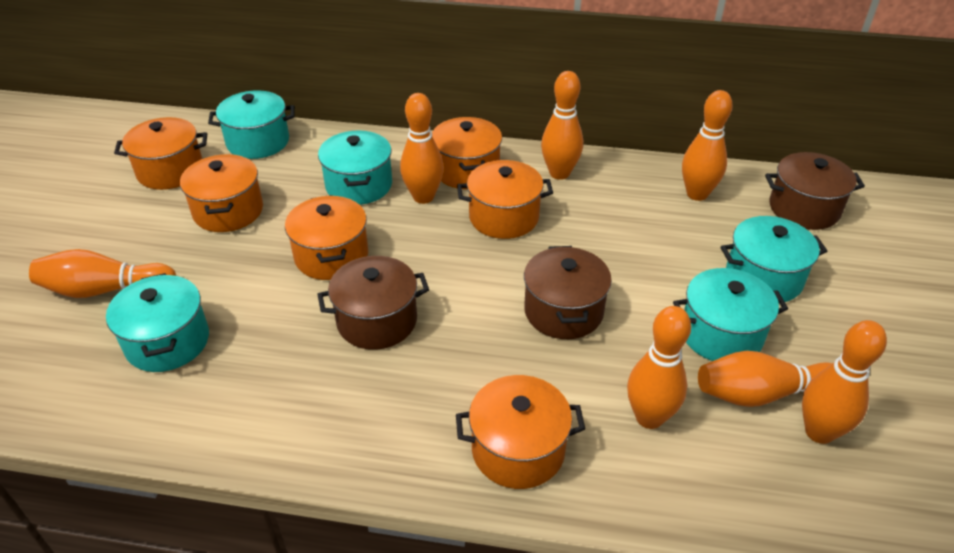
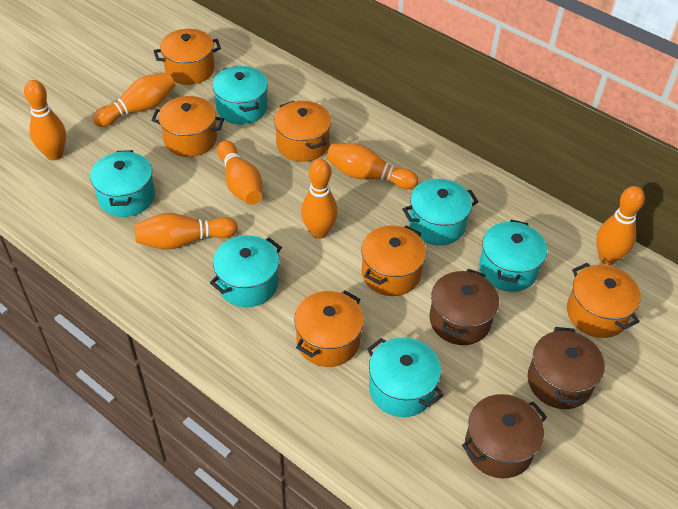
turquoise pot: 5 -> 6

